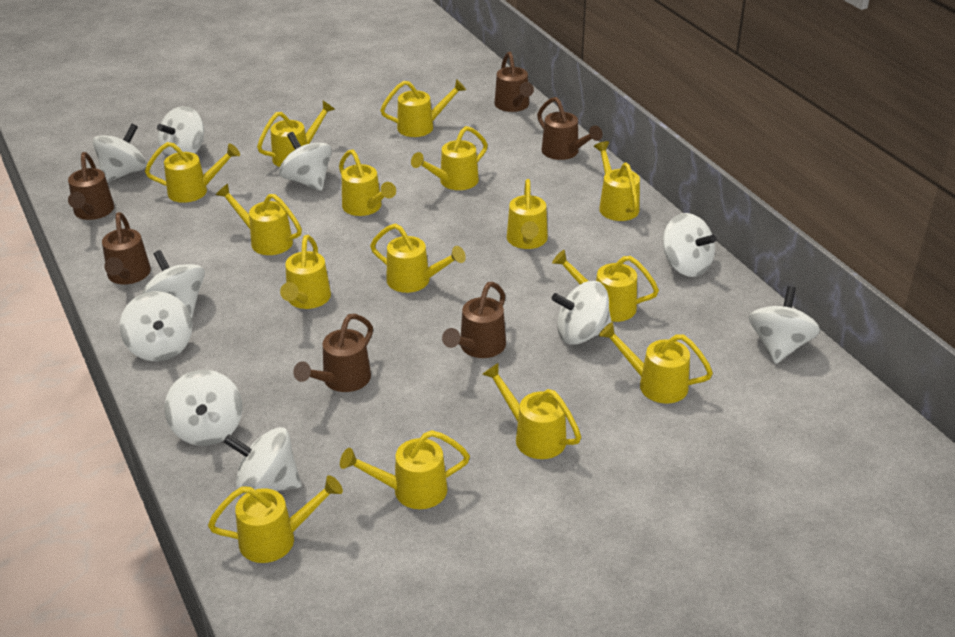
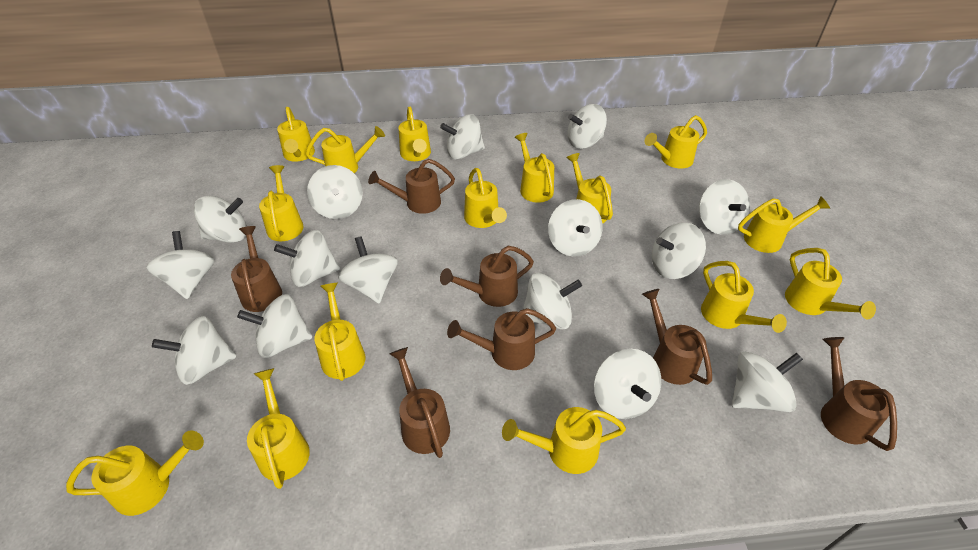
brown watering can: 6 -> 7
white spinning top: 10 -> 15

